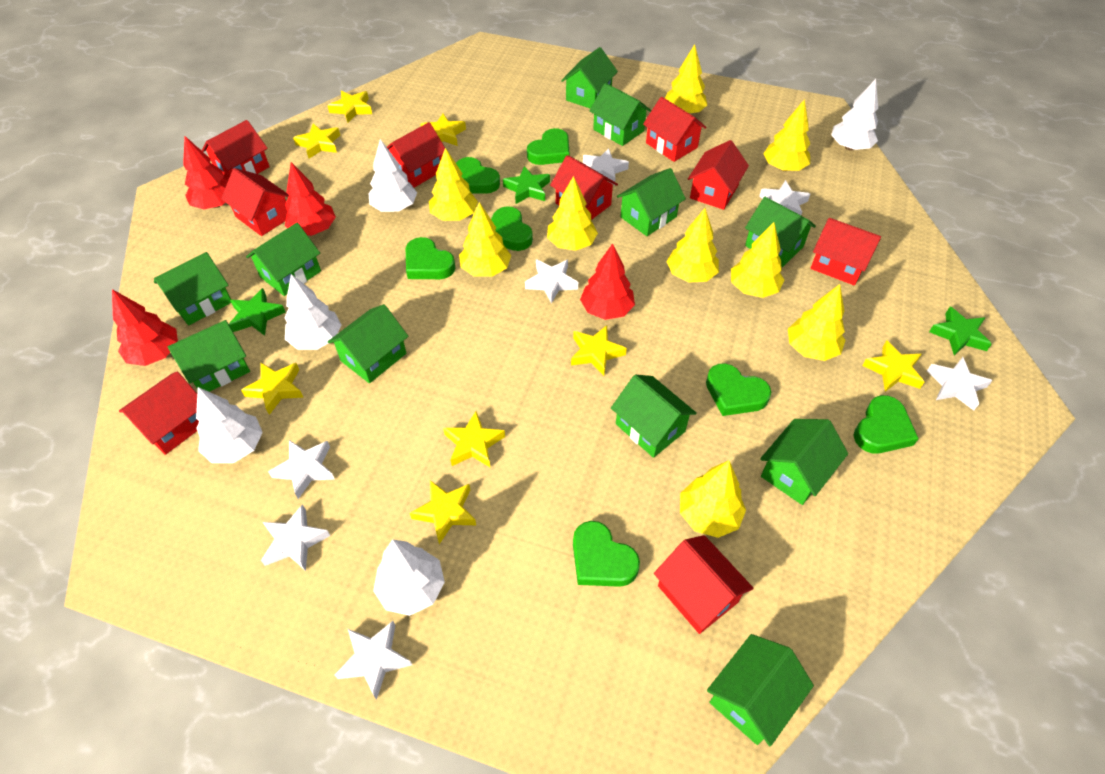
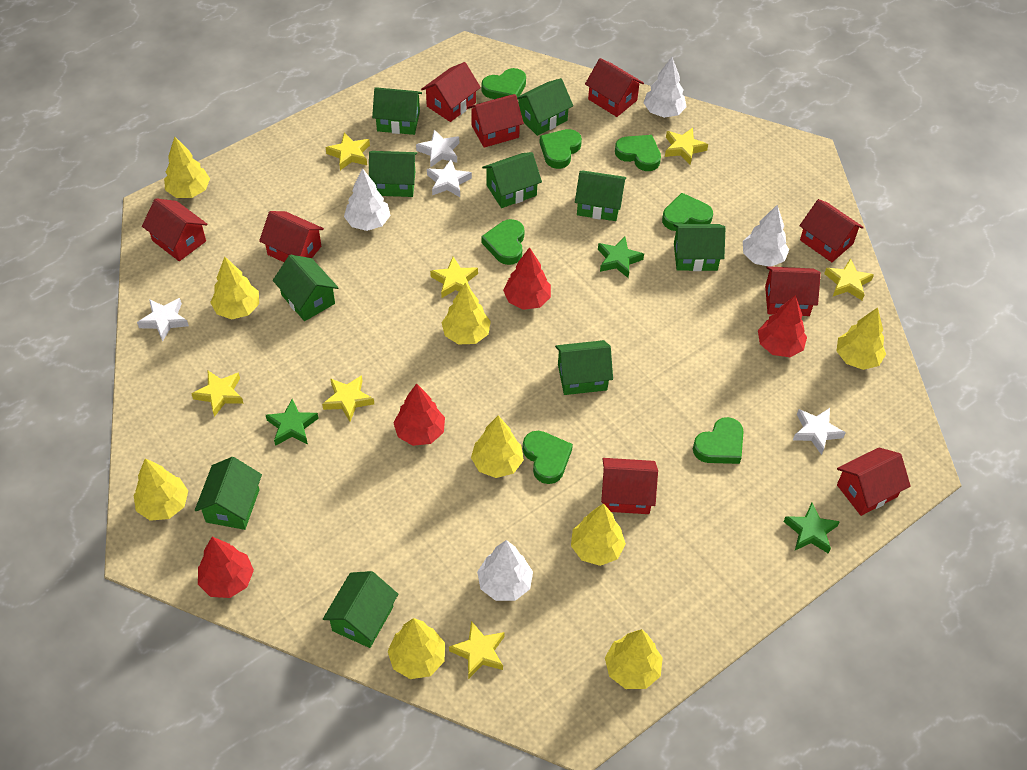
green house: 11 -> 10
white star: 7 -> 4
white tree: 5 -> 4
yellow star: 8 -> 7

